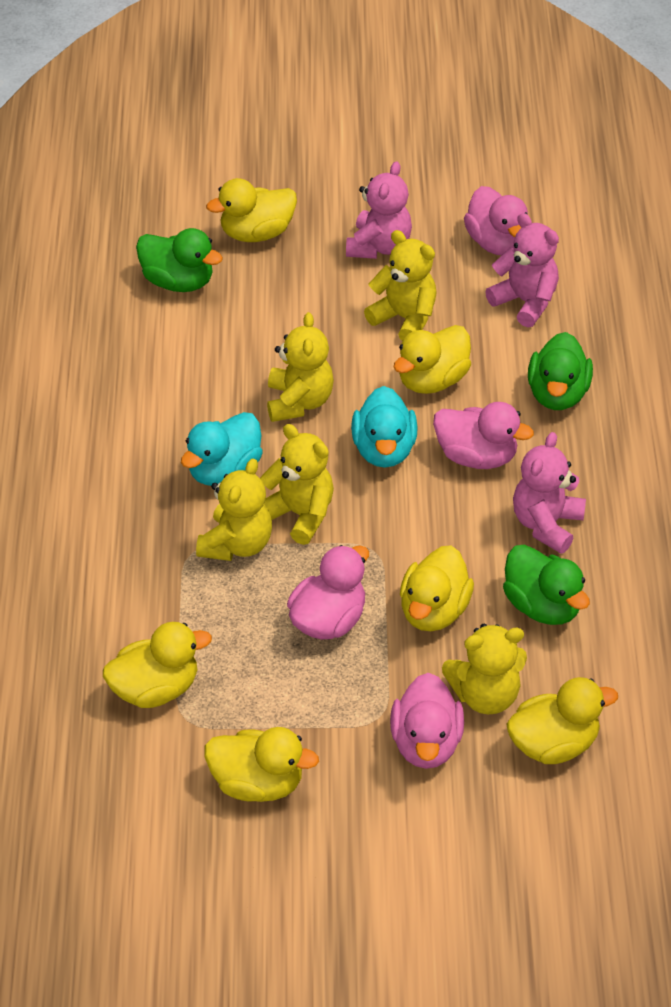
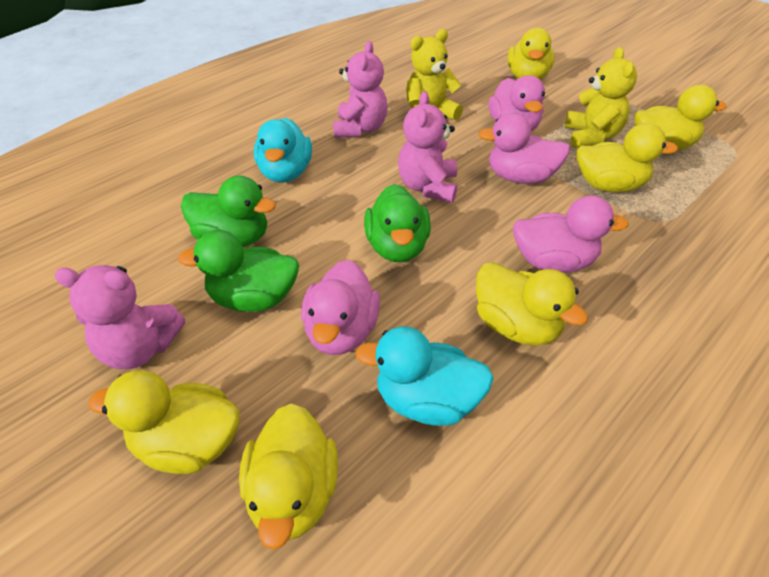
yellow teddy bear: 5 -> 2

